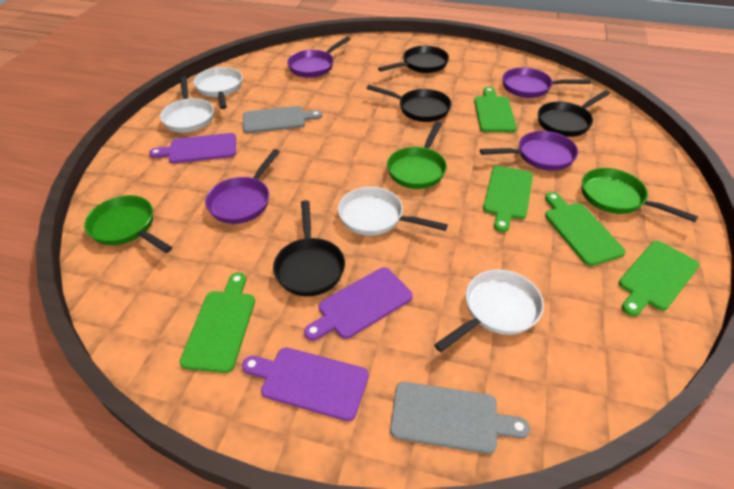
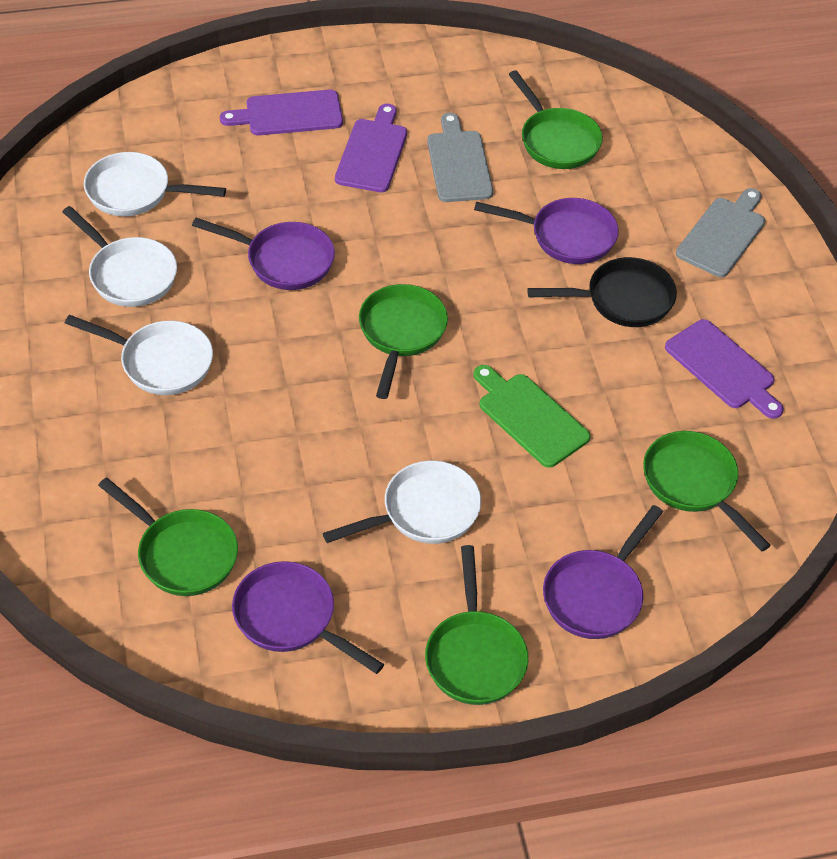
black pan: 4 -> 1
green cutting board: 5 -> 1
green pan: 3 -> 5

